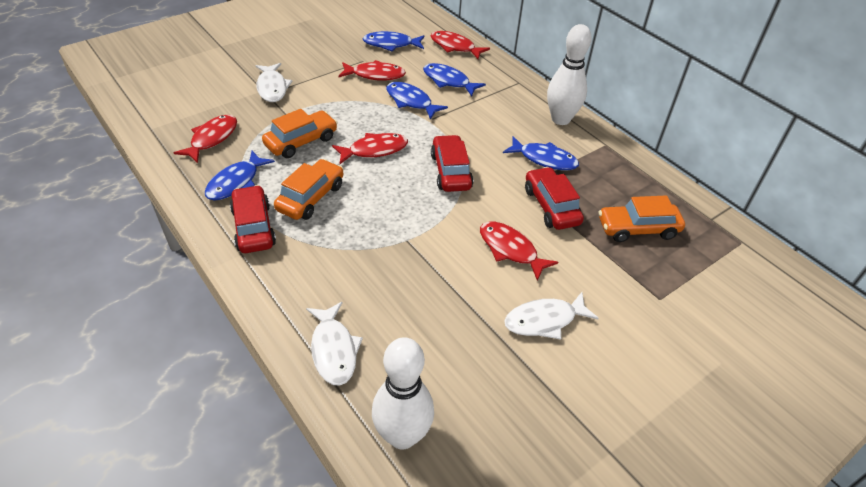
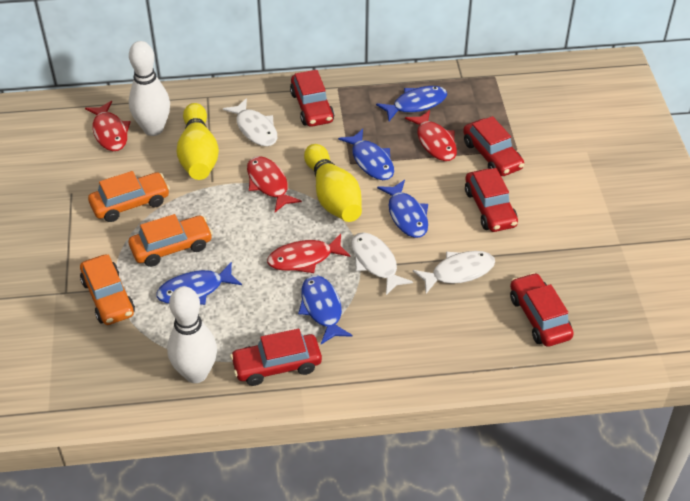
red car: 3 -> 5
red fish: 5 -> 4
yellow bowling pin: 0 -> 2

